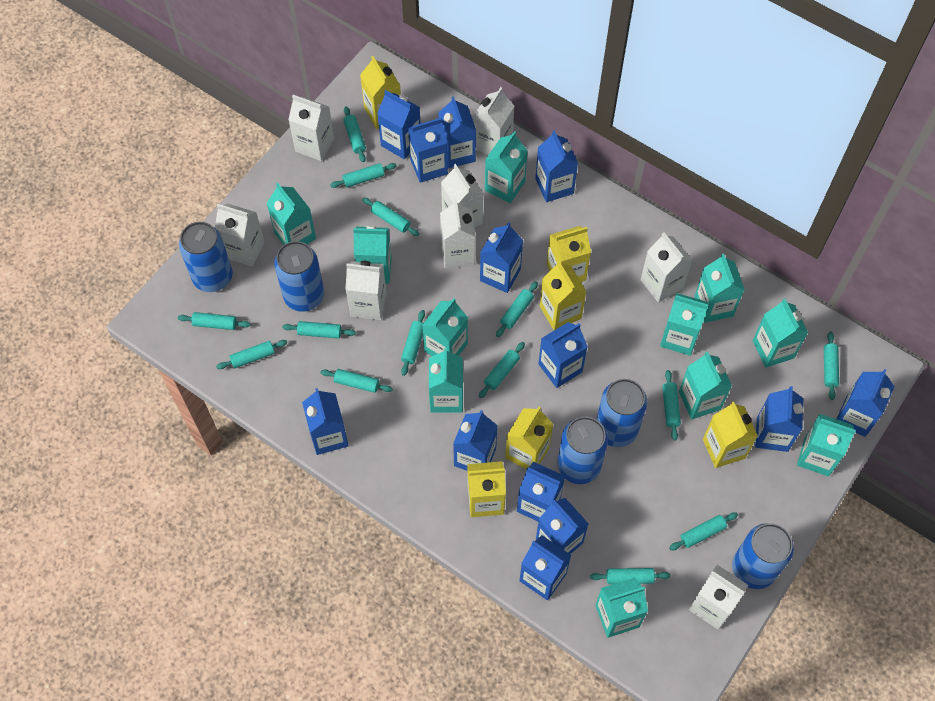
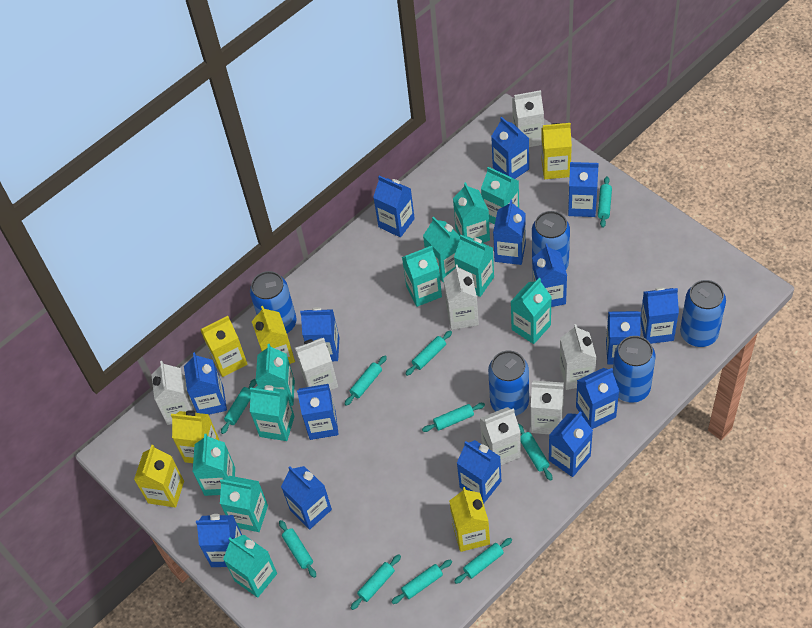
blue carton: 13 -> 15
turquoise rolling pin: 14 -> 10
white carton: 8 -> 7

